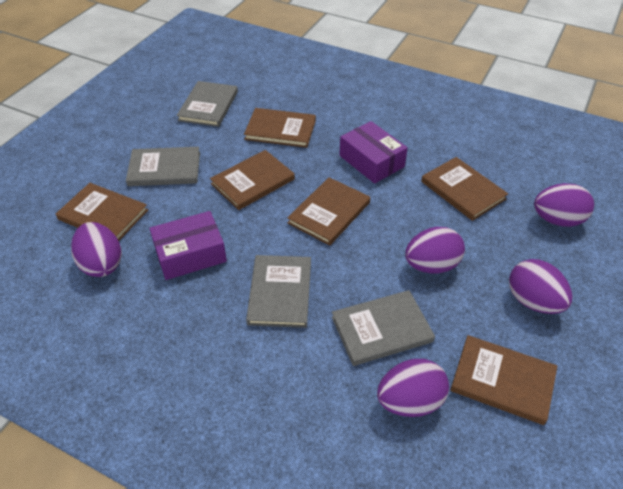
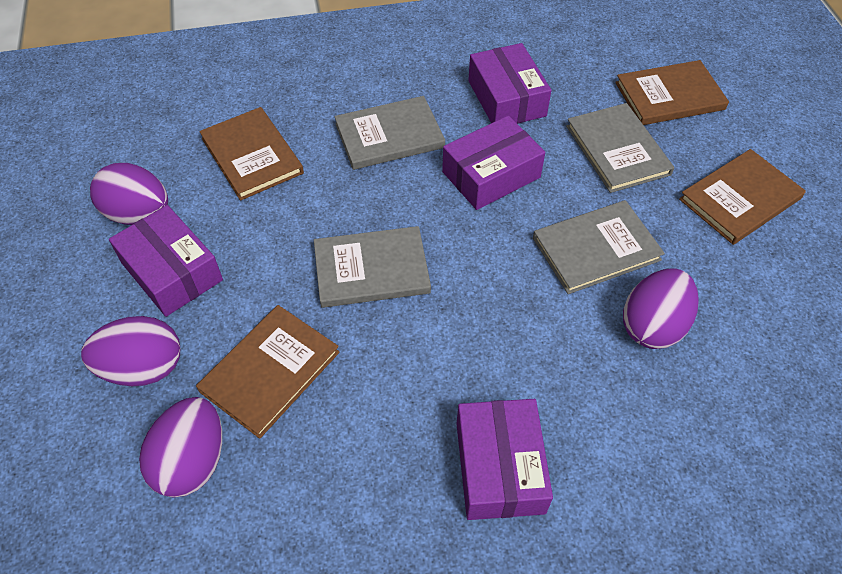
brown book: 6 -> 4
purple box: 2 -> 4
purple egg: 5 -> 4

